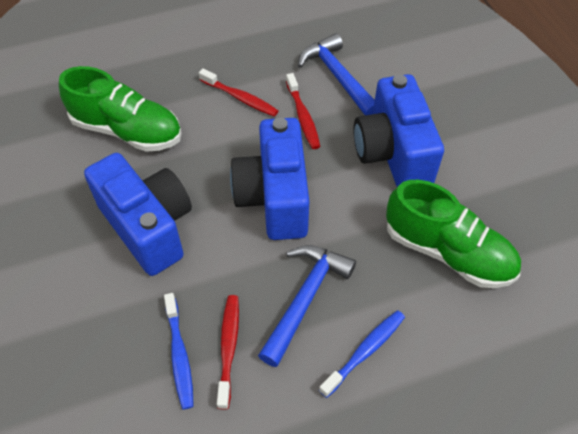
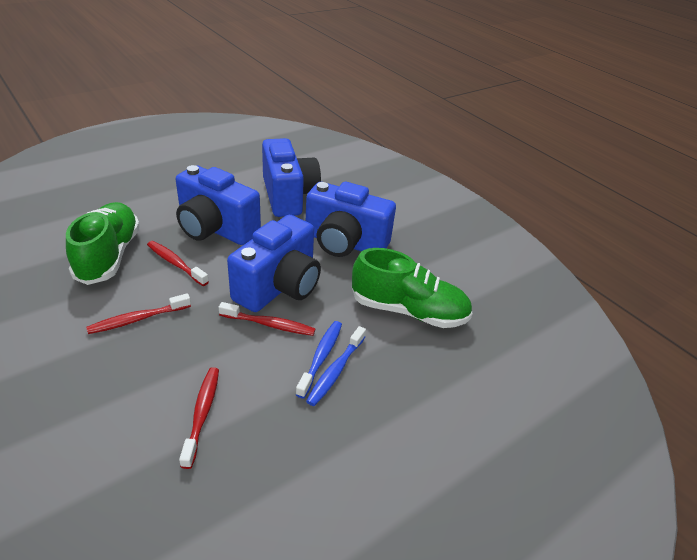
blue camera: 3 -> 4
blue hammer: 2 -> 0
red toothbrush: 3 -> 4

